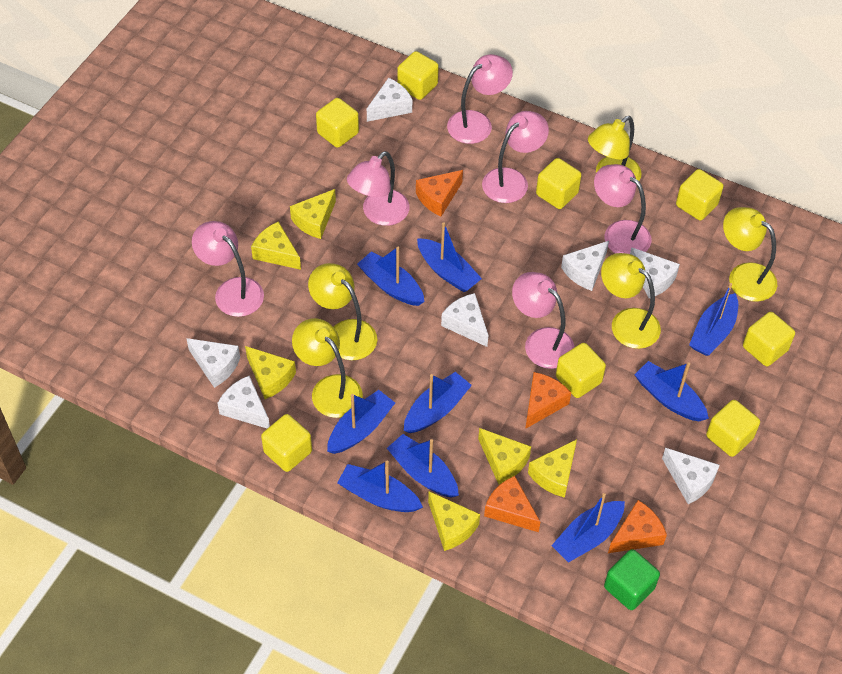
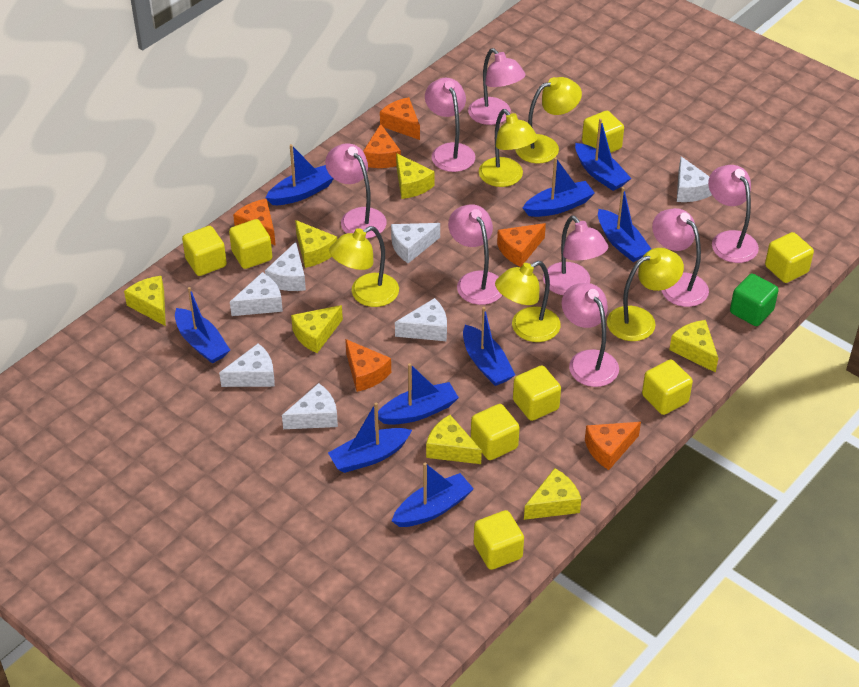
orange cheese: 4 -> 6
pink lamp: 6 -> 8
yellow cheese: 6 -> 7

